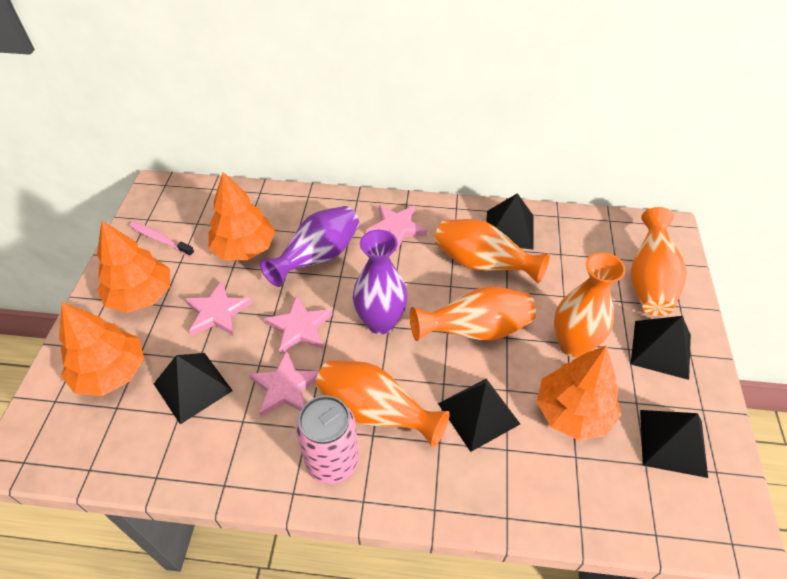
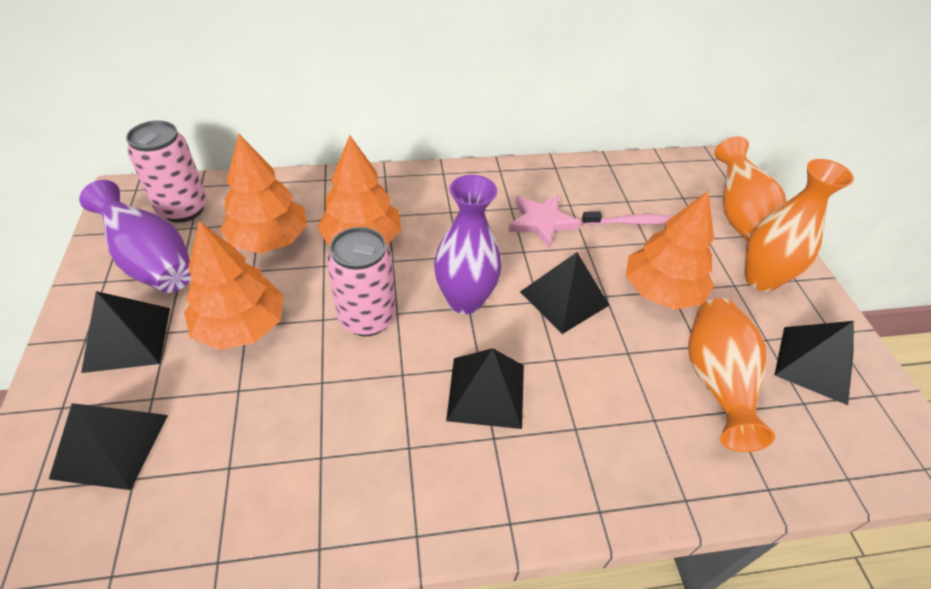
orange vase: 5 -> 3
pink can: 1 -> 2
pink star: 4 -> 1

